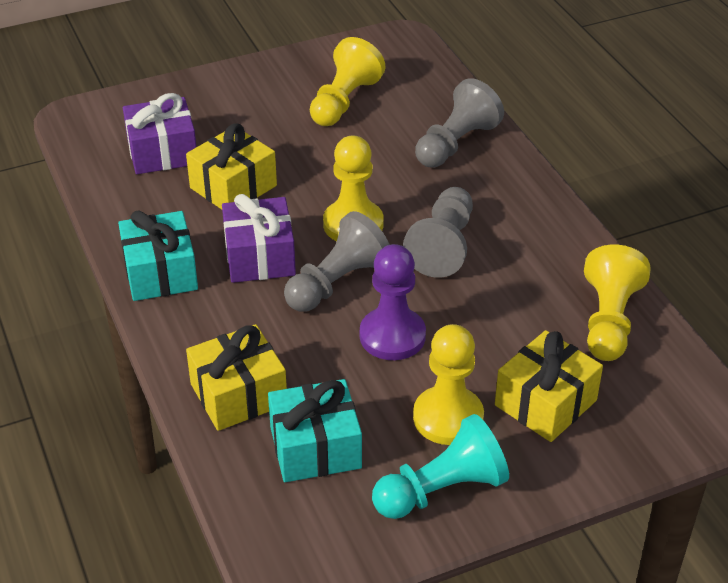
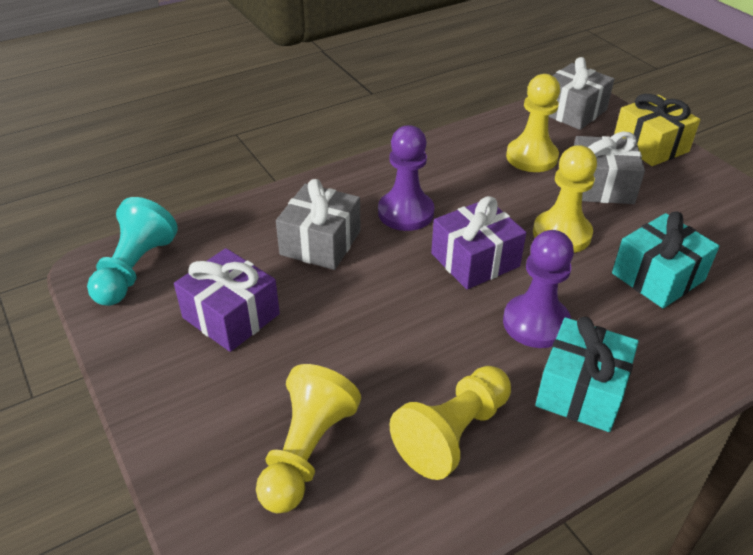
grey gift: 0 -> 3
grey pawn: 3 -> 0
purple pawn: 1 -> 2
yellow gift: 3 -> 1

